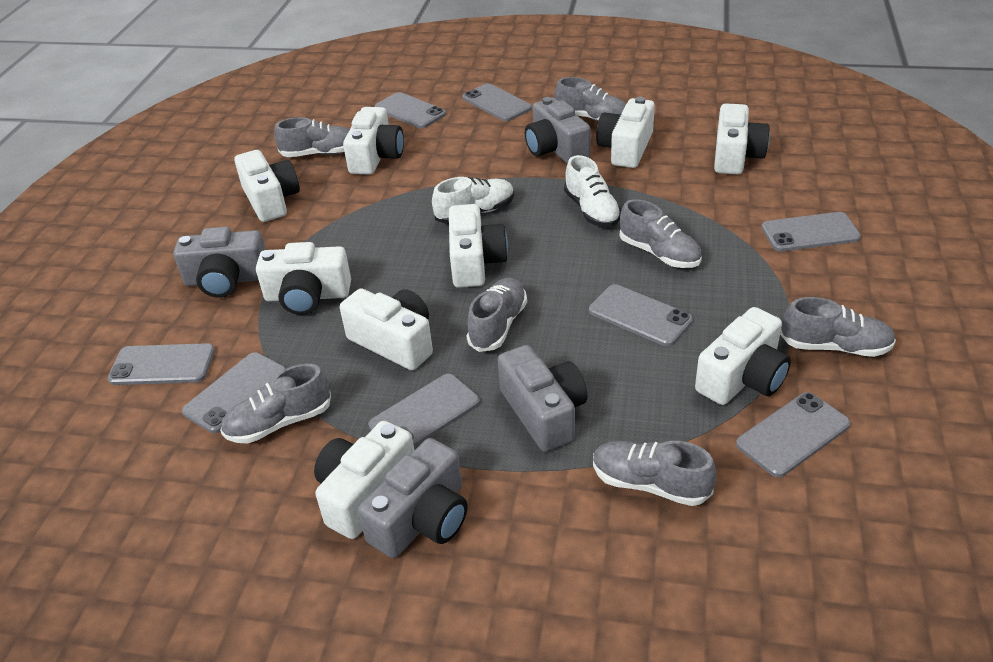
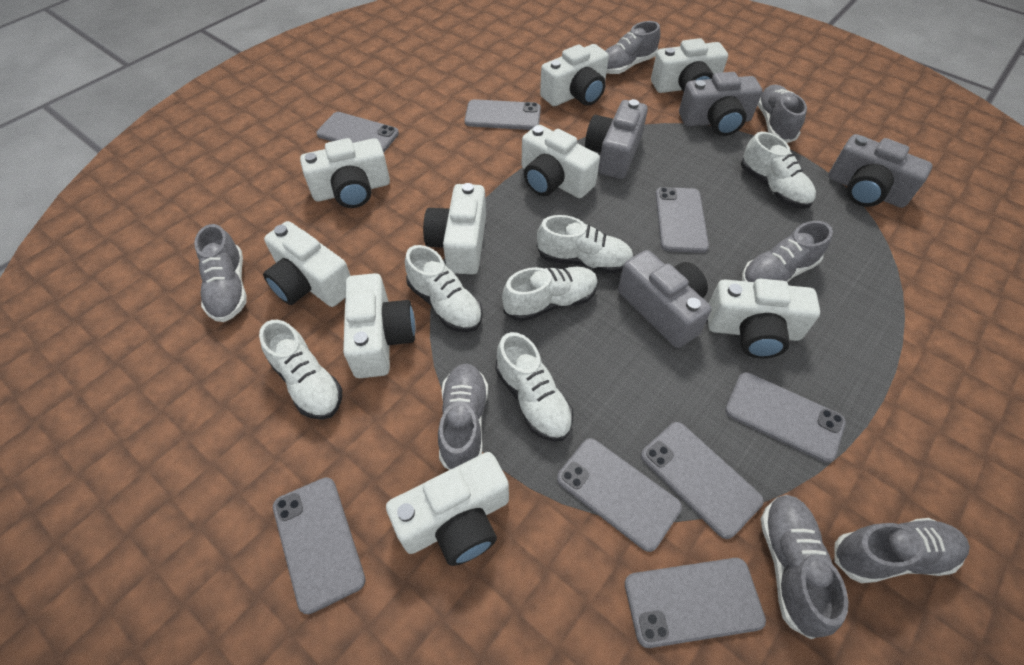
white shoe: 2 -> 6

